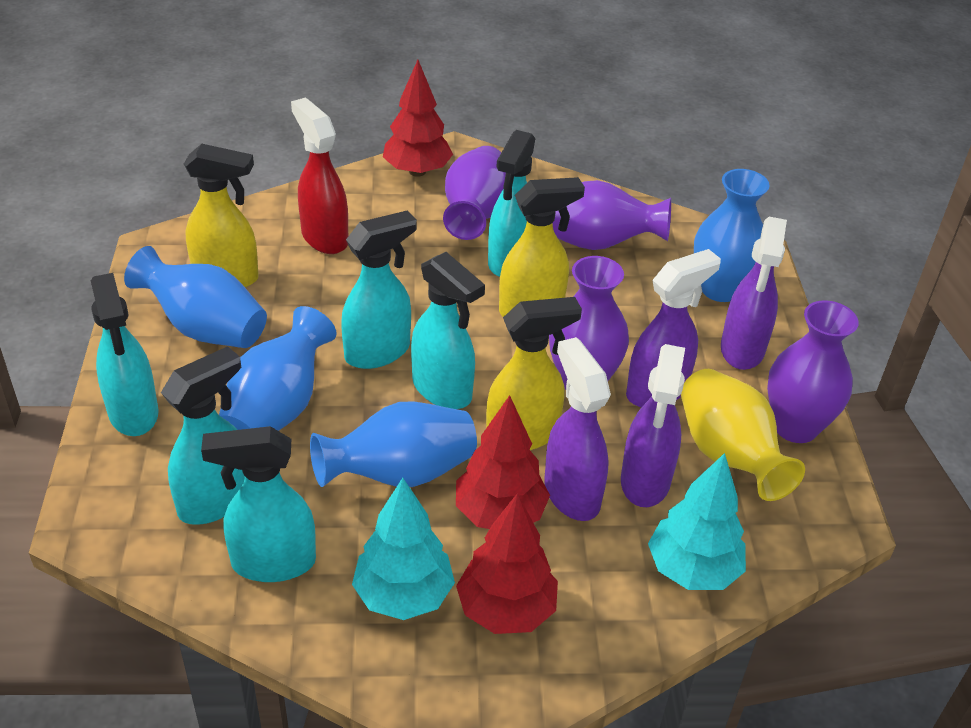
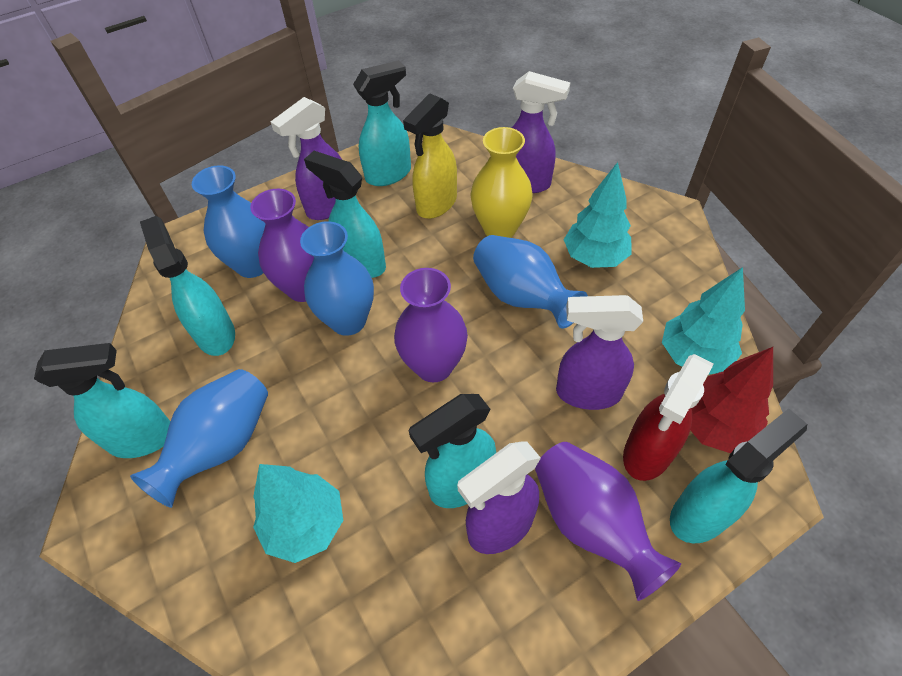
purple vase: 4 -> 3
red tree: 3 -> 1
turquoise tree: 2 -> 3
yellow spray bottle: 3 -> 1

